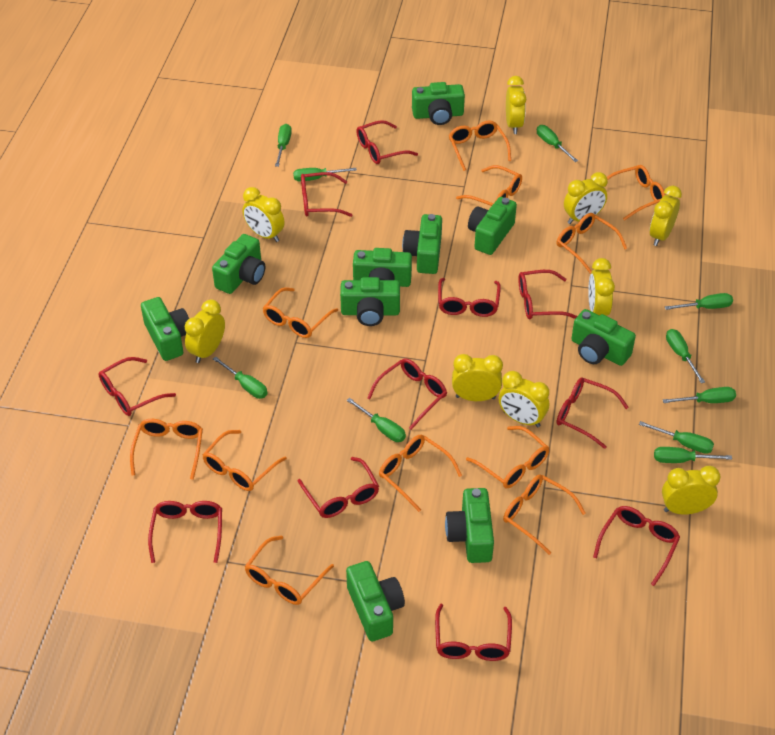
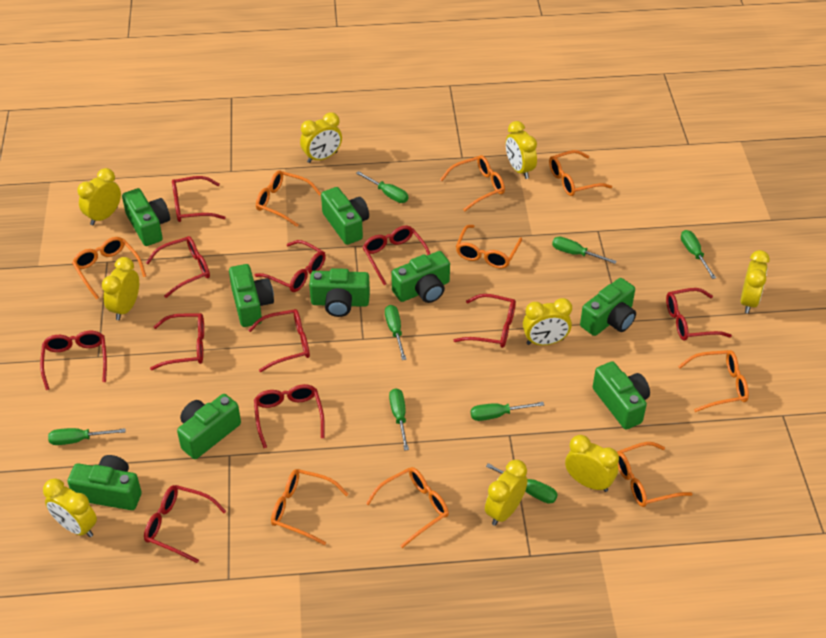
green camera: 10 -> 9
green screwdriver: 10 -> 8
orange glasses: 11 -> 9

